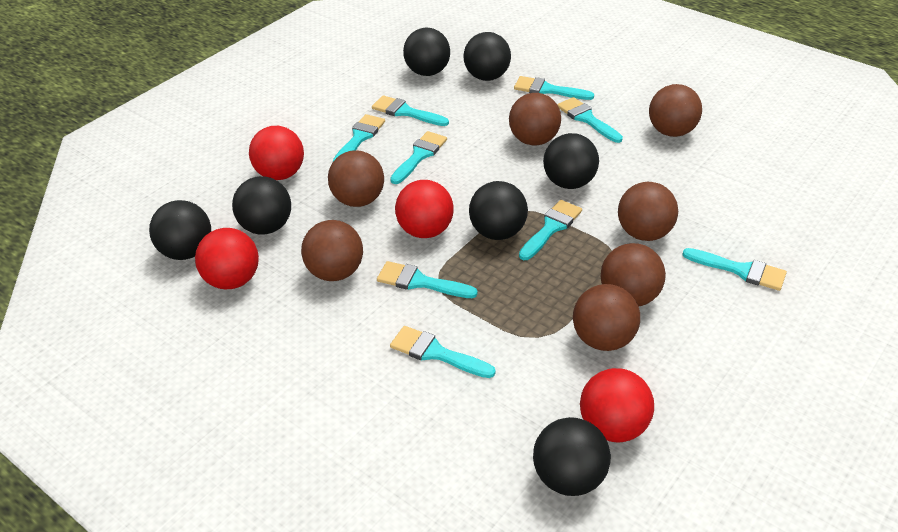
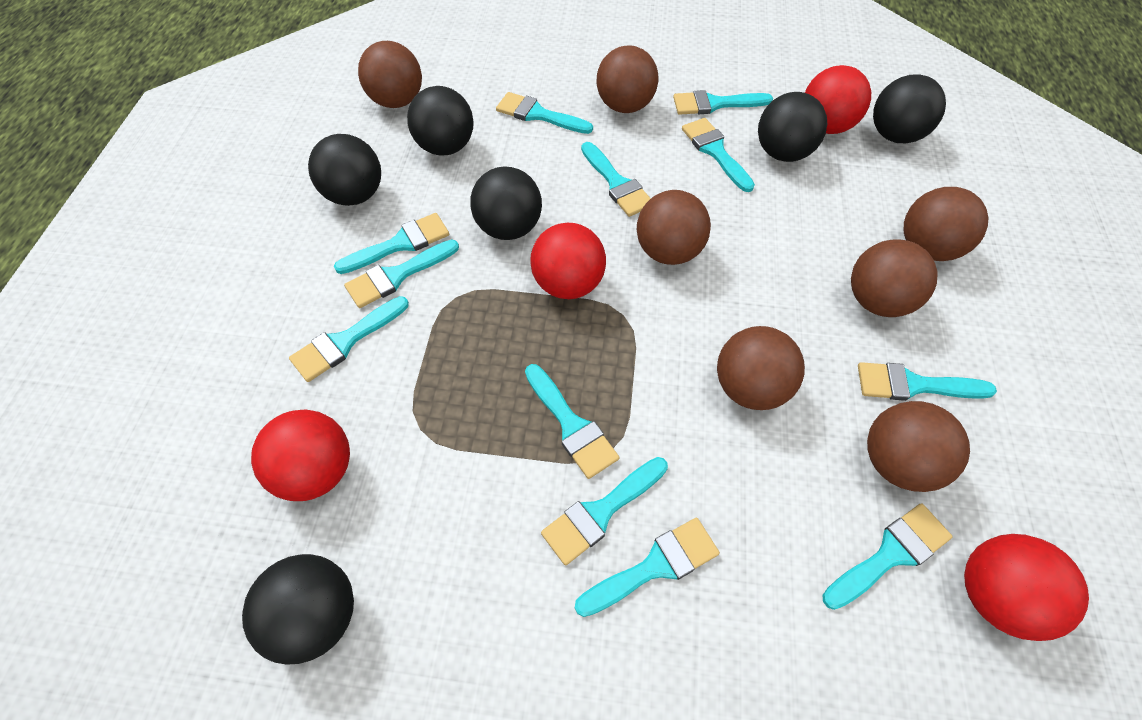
black ball: 7 -> 6
turquoise brush: 9 -> 12

